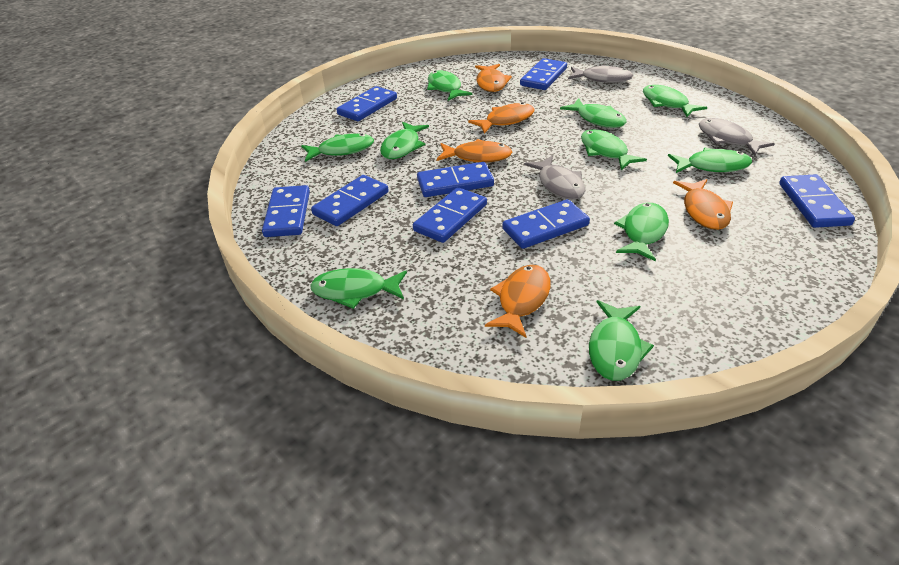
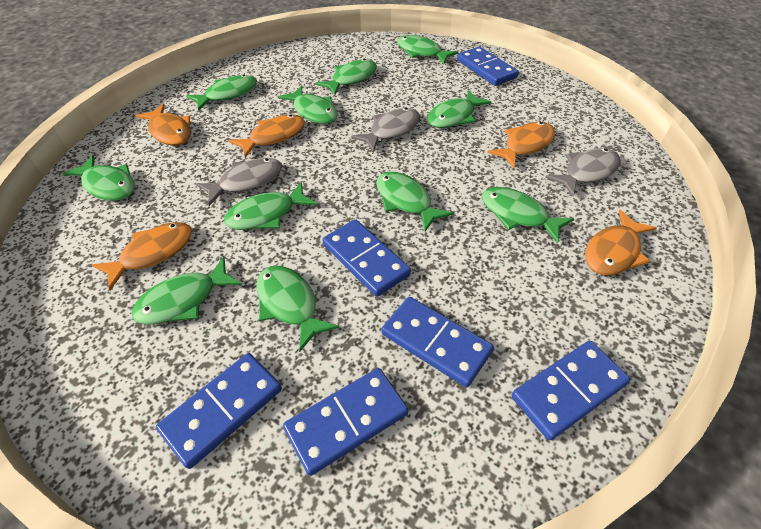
blue domino: 8 -> 6
green fish: 10 -> 11

